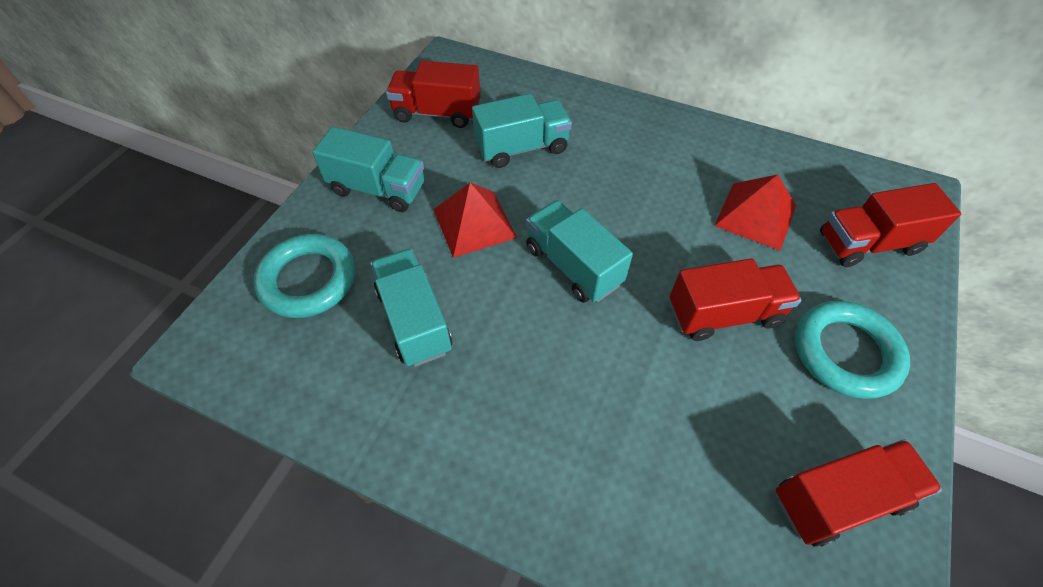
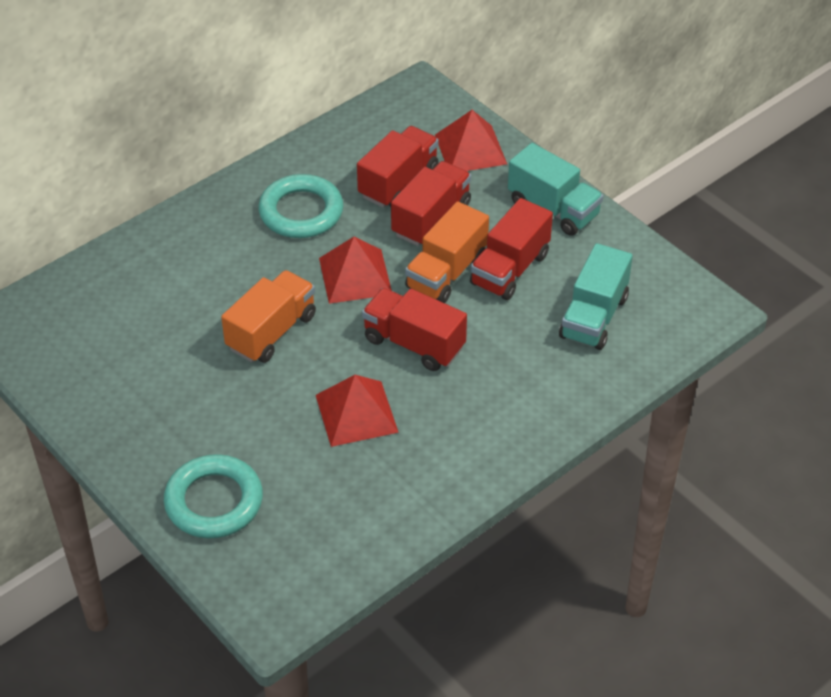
orange truck: 0 -> 2
red pyramid: 2 -> 3
turquoise truck: 4 -> 2

